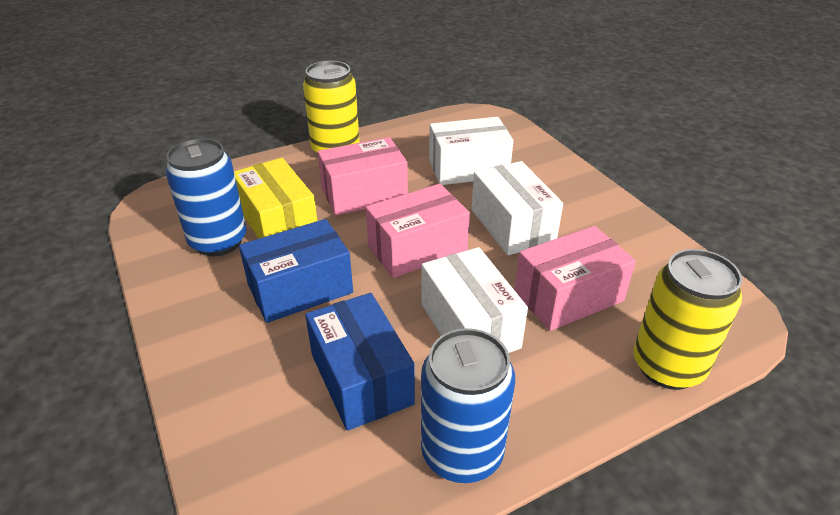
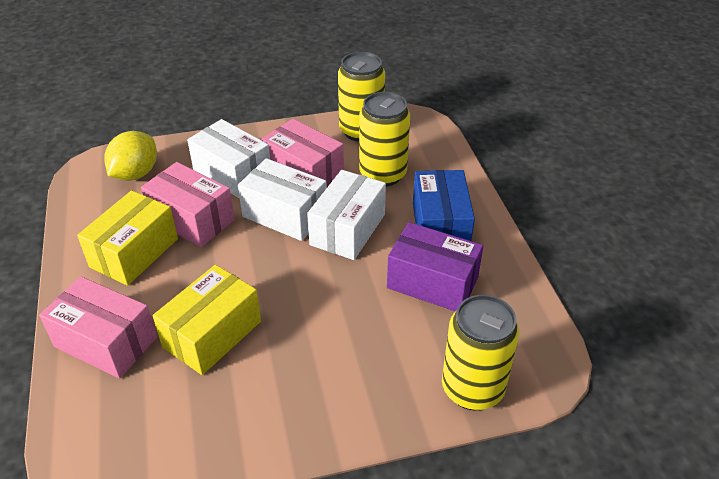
blue box: 2 -> 1
blue can: 2 -> 0
purple box: 0 -> 1
yellow box: 1 -> 2
yellow can: 2 -> 3
yellow lemon: 0 -> 1

